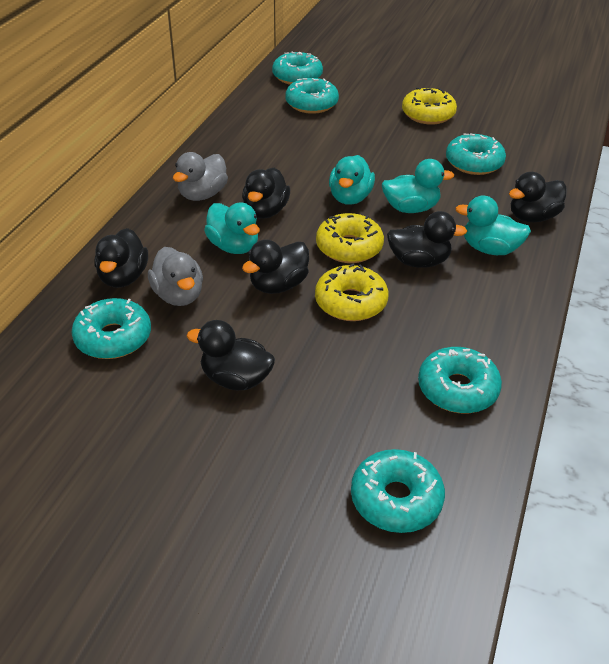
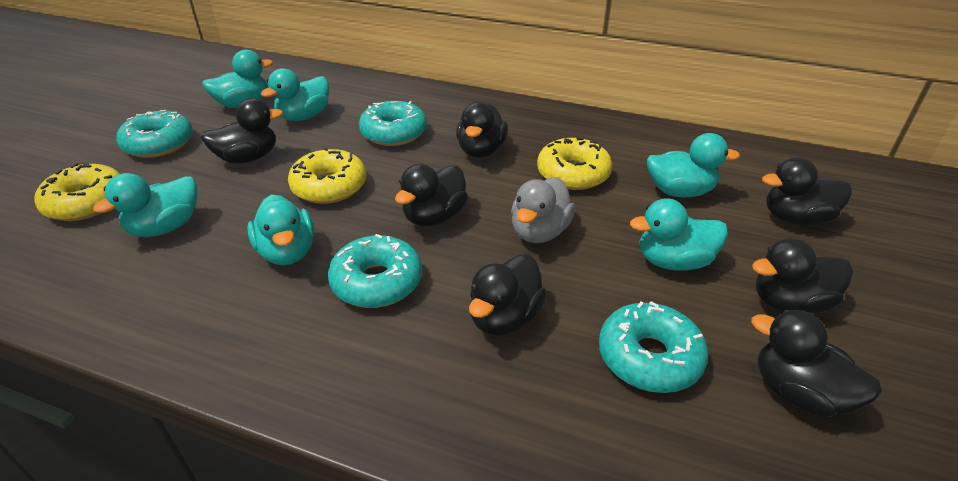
black duck: 6 -> 7
grey duck: 2 -> 1
turquoise donut: 6 -> 4
turquoise duck: 4 -> 6

